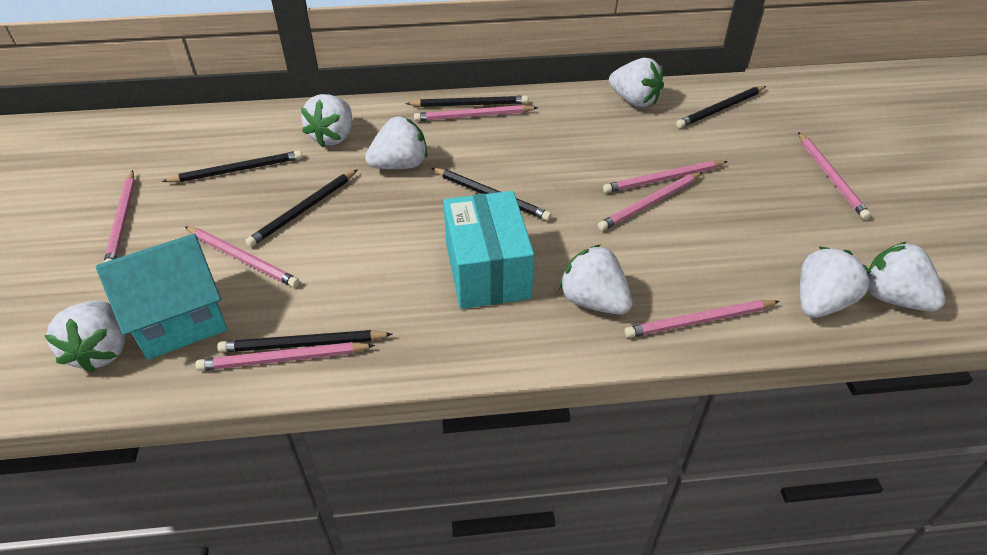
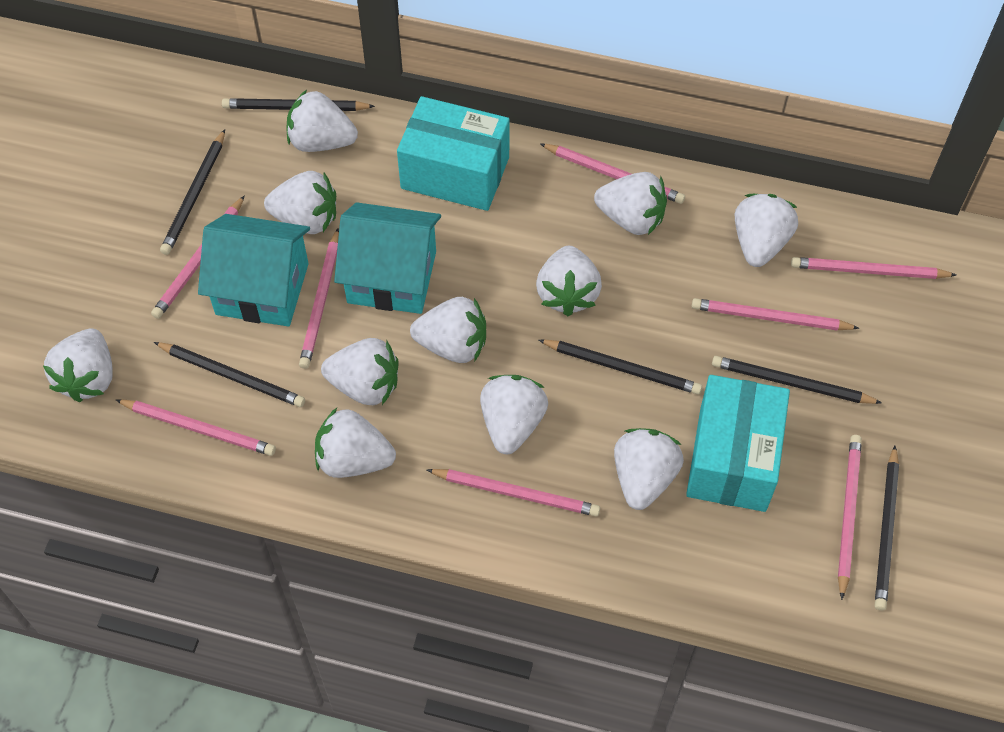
turquoise box: 1 -> 2
turquoise house: 1 -> 2
white strawberry: 7 -> 11

